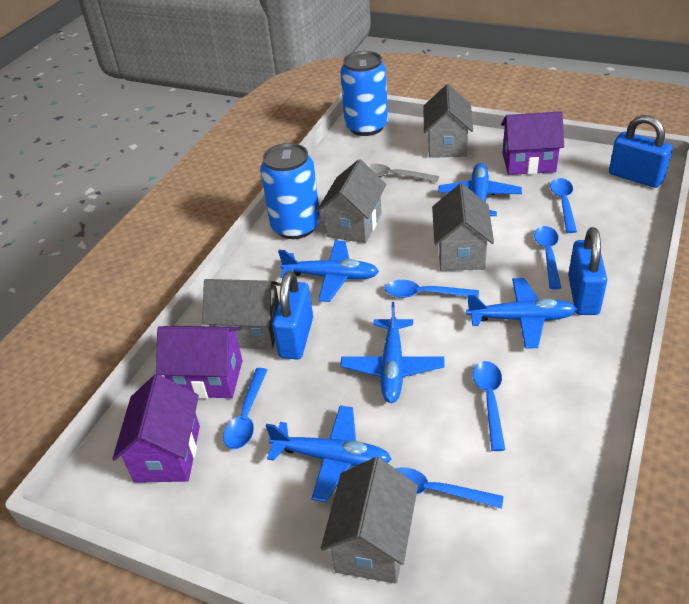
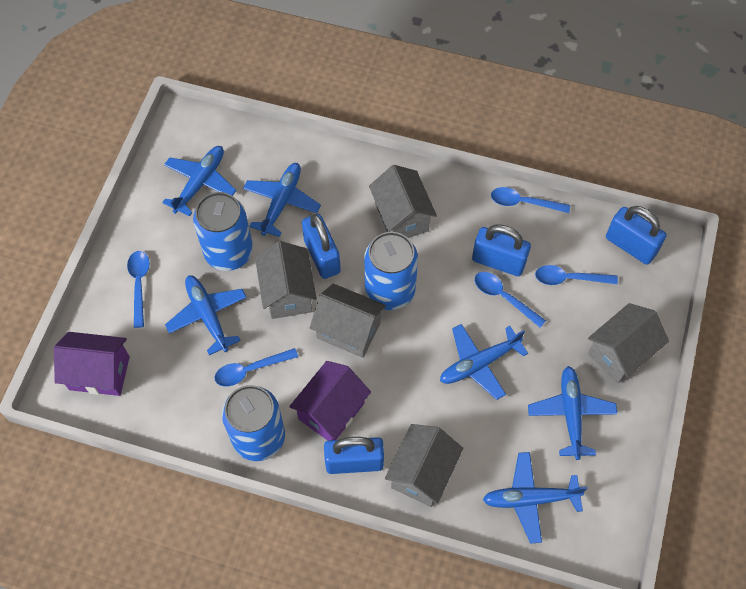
blue can: 2 -> 3
blue padlock: 3 -> 4
blue plane: 5 -> 6
blue spoon: 6 -> 5
grey spoon: 1 -> 0
purple house: 3 -> 2

